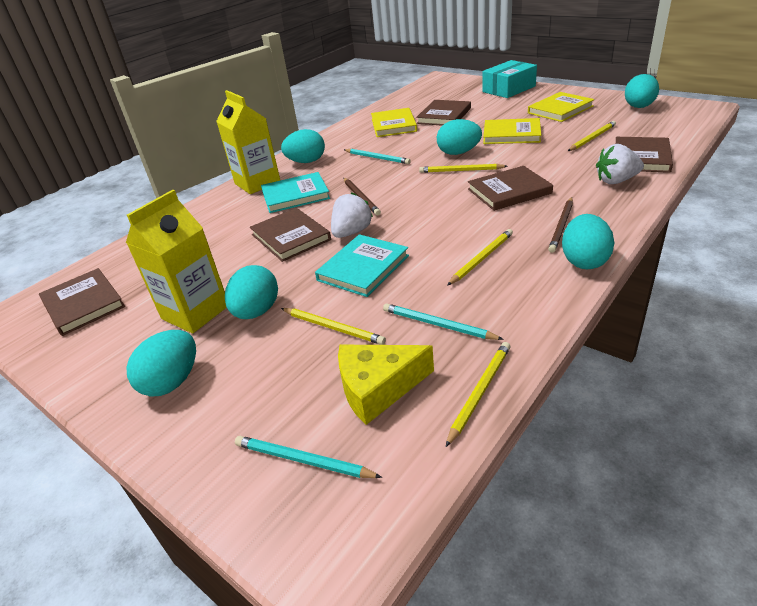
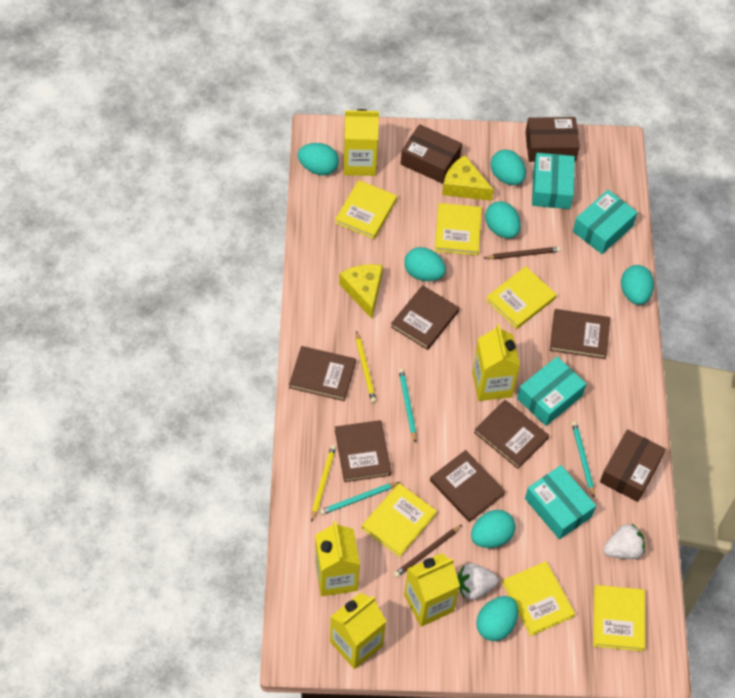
brown book: 5 -> 6
brown box: 0 -> 3
turquoise book: 2 -> 0
turquoise box: 1 -> 4
turquoise egg: 6 -> 7
yellow book: 3 -> 6
yellow carton: 2 -> 5
yellow cheese: 1 -> 2
yellow pencil: 5 -> 2

